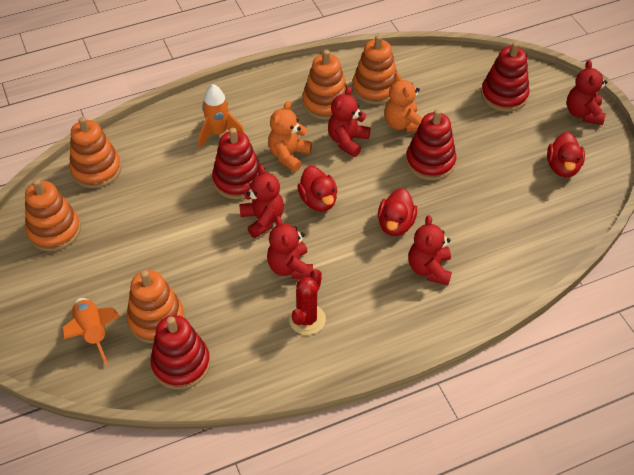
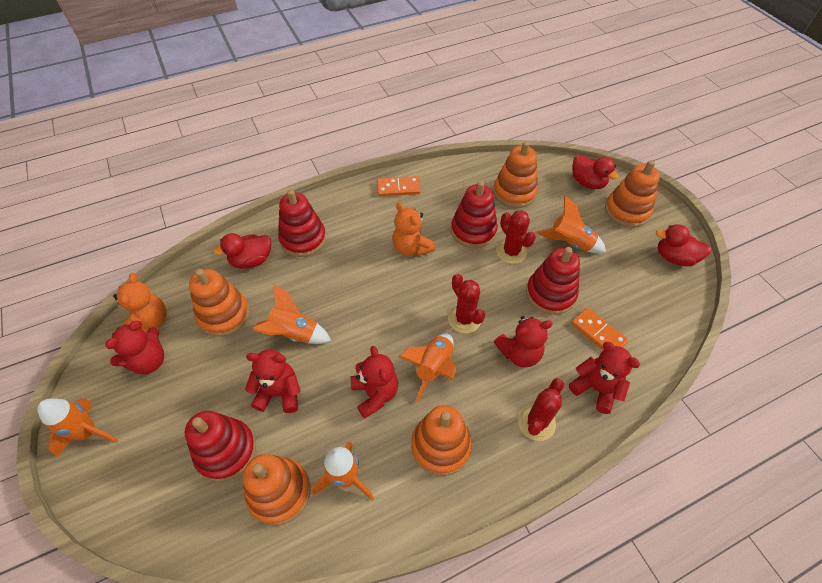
orange domino: 0 -> 2
orange rocket: 2 -> 5
red cactus: 1 -> 3

